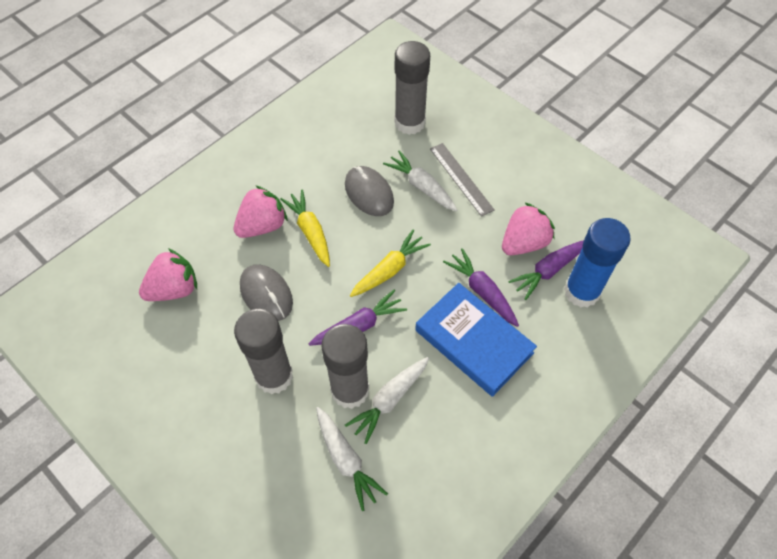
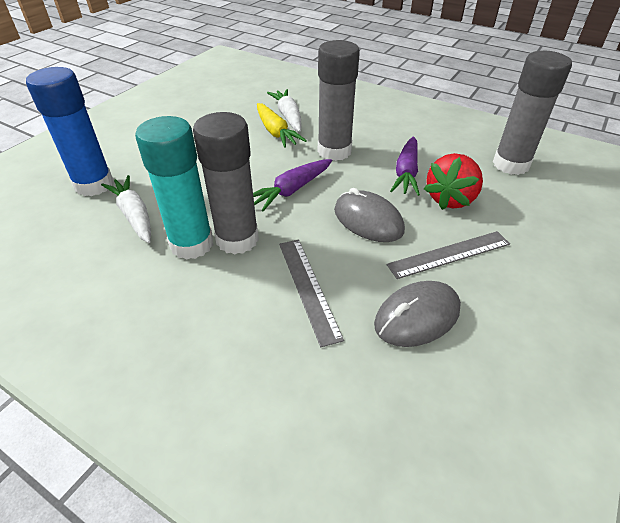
blue book: 1 -> 0
grey ruler: 1 -> 2
pink strawberry: 3 -> 0
purple carrot: 3 -> 2
red strawberry: 0 -> 1
turquoise glue stick: 0 -> 1
white carrot: 3 -> 2
yellow carrot: 2 -> 1

